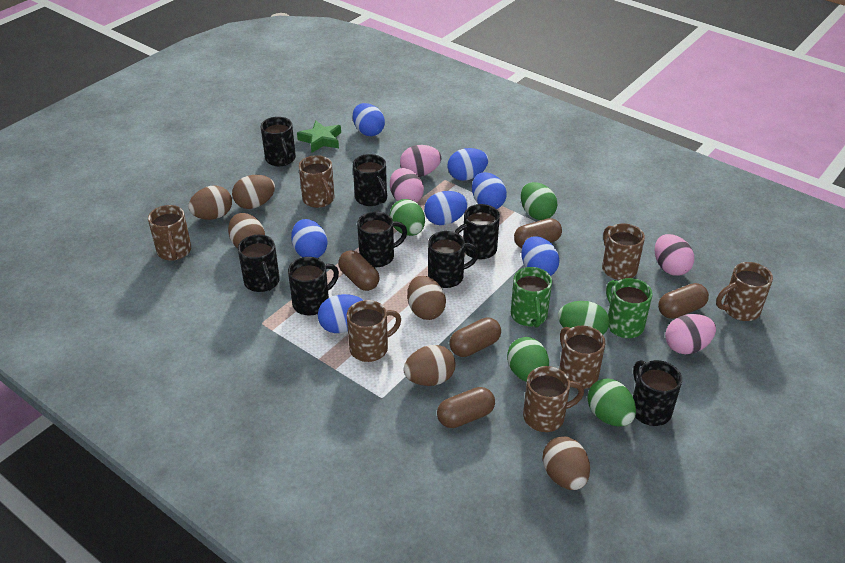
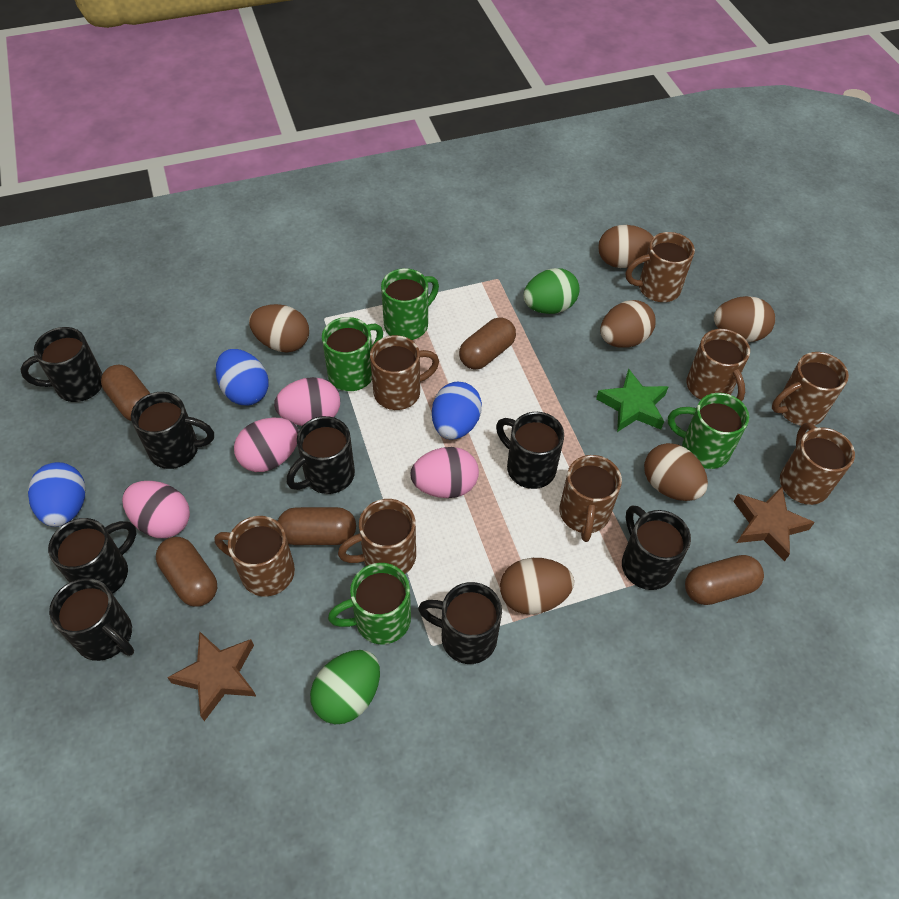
blue egg: 7 -> 3
brown mug: 7 -> 8
brown star: 0 -> 2
green egg: 5 -> 2
green mug: 2 -> 4

